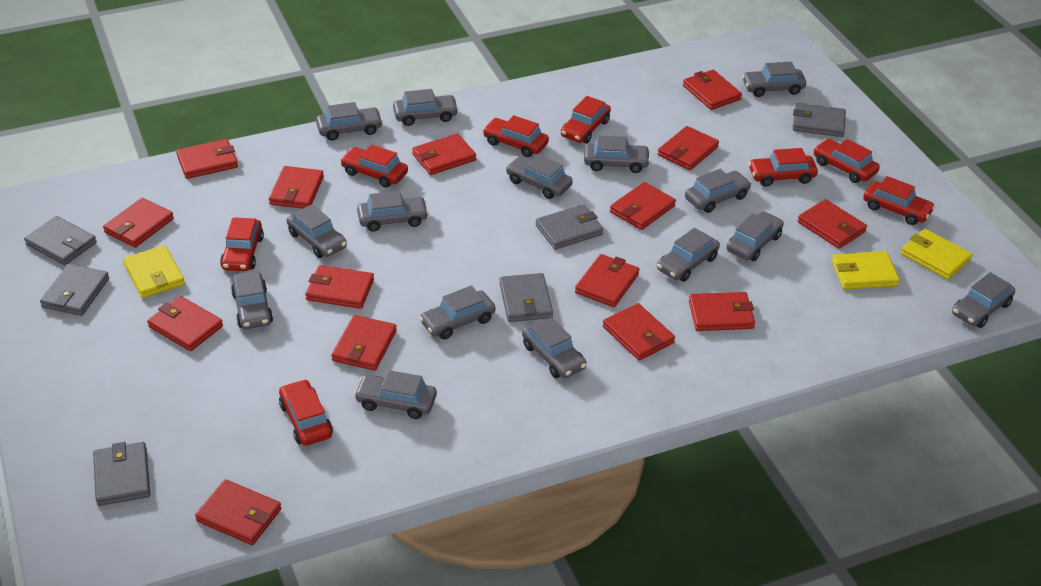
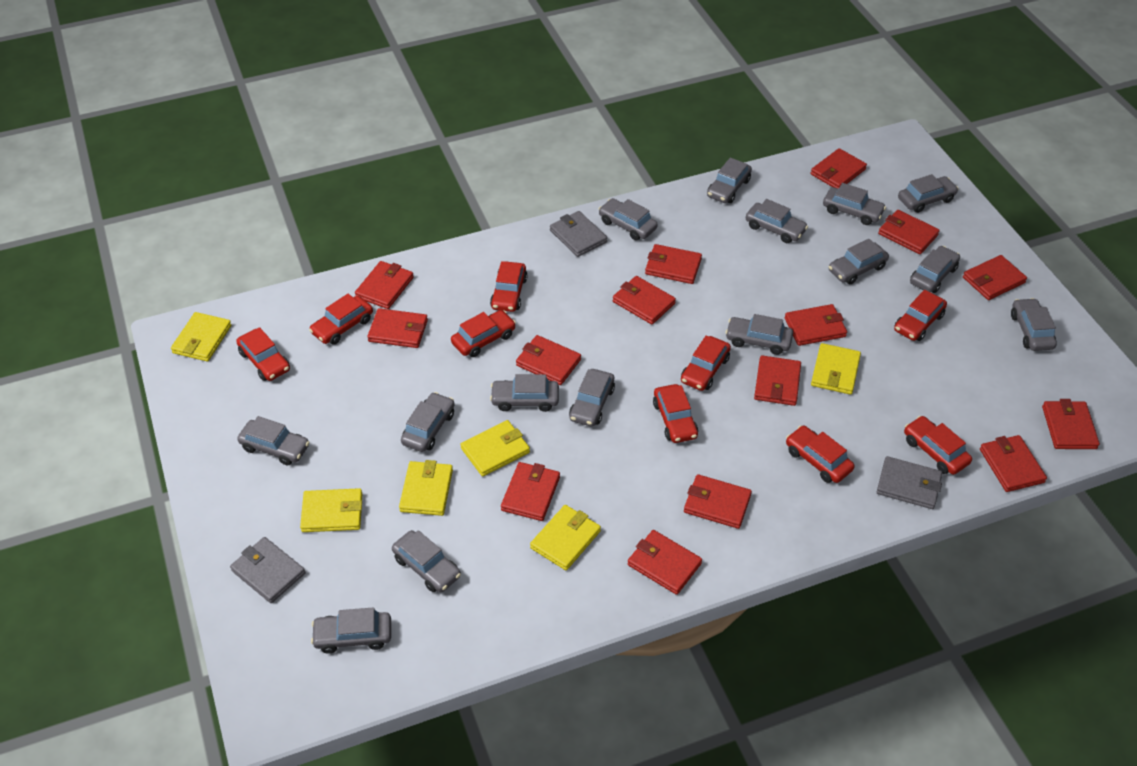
grey wallet: 6 -> 3
red car: 8 -> 9
yellow wallet: 3 -> 6

